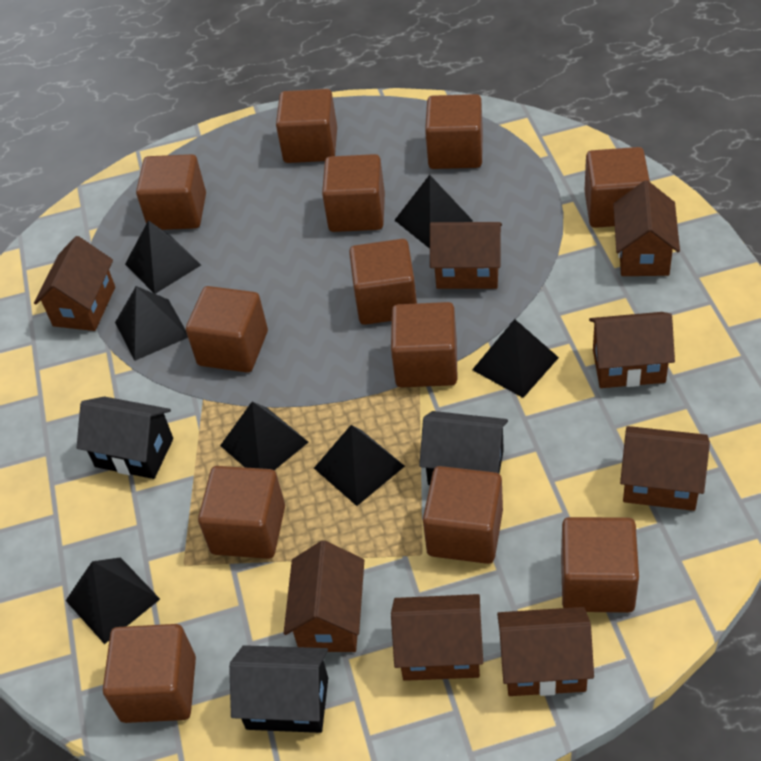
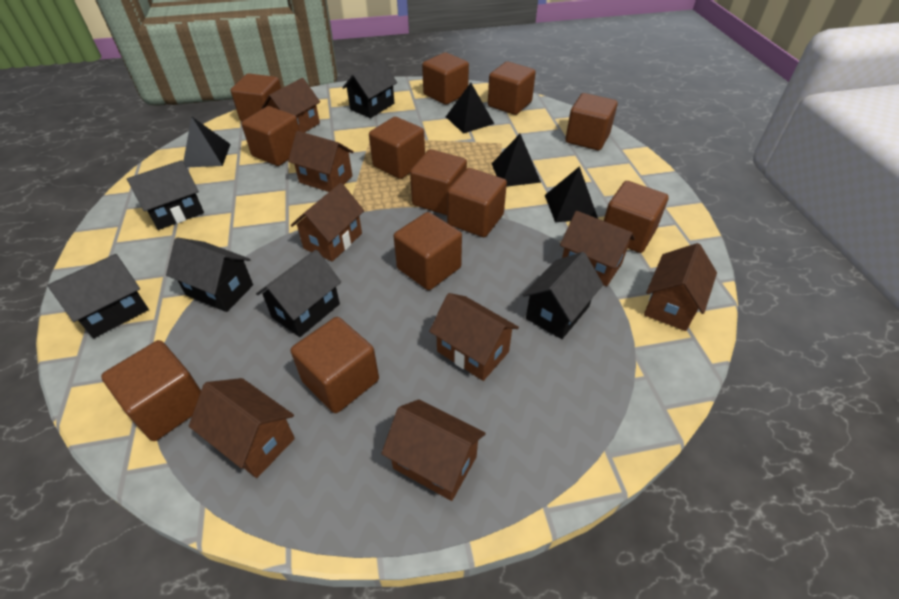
black house: 3 -> 6
black pyramid: 7 -> 4

